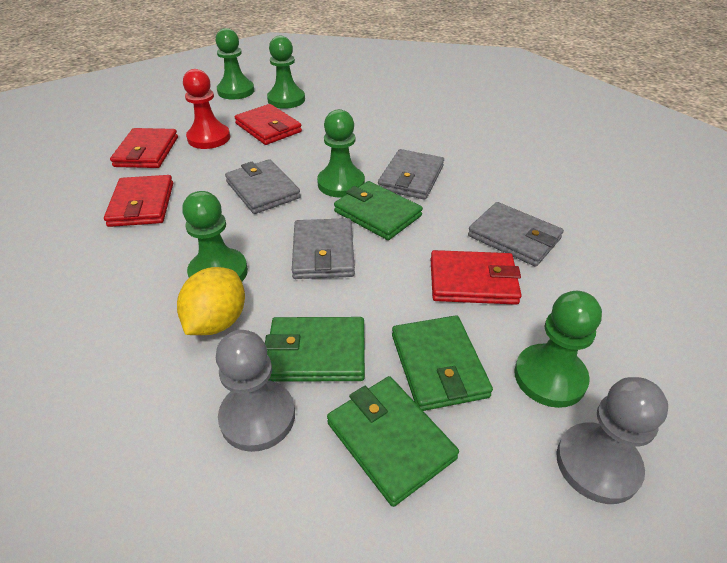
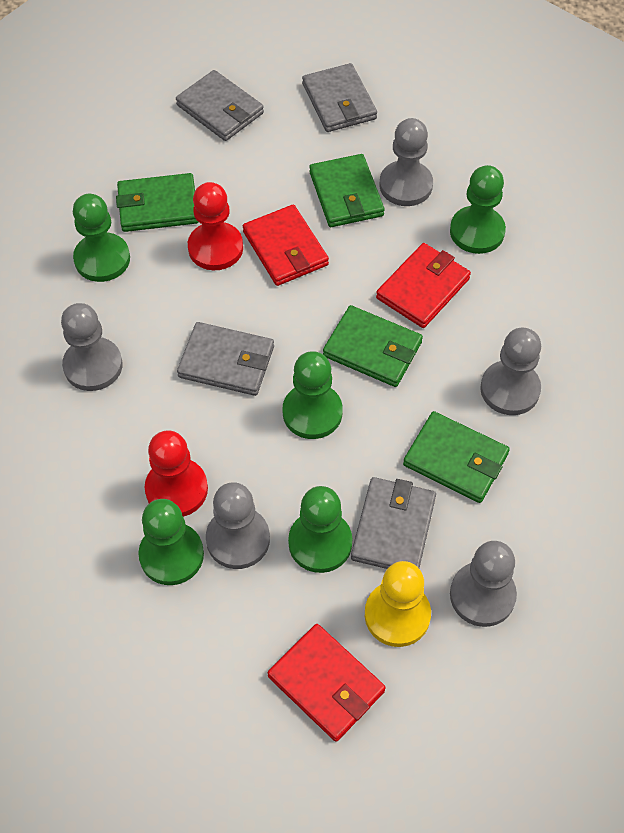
grey pawn: 2 -> 5
red pawn: 1 -> 2
red wallet: 4 -> 3
yellow lemon: 1 -> 0
yellow pawn: 0 -> 1

